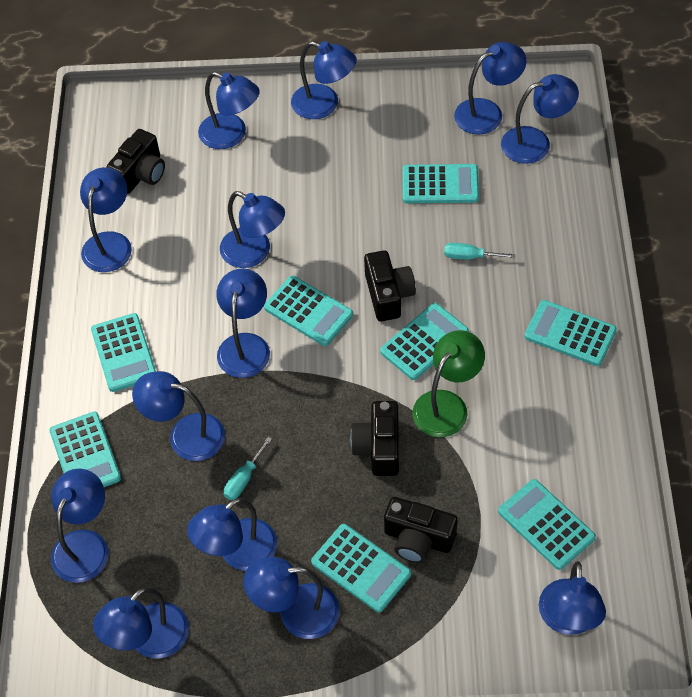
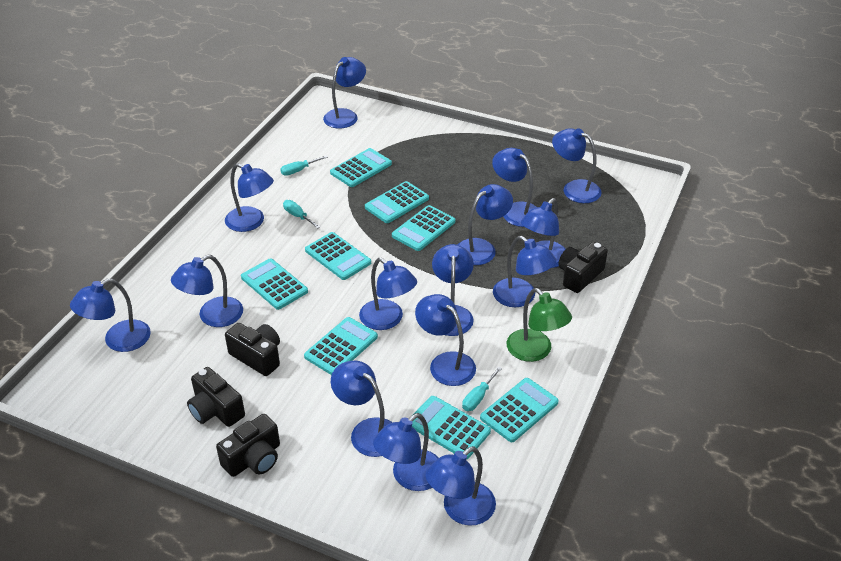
blue lamp: 13 -> 15
turquoise screwdriver: 2 -> 3

